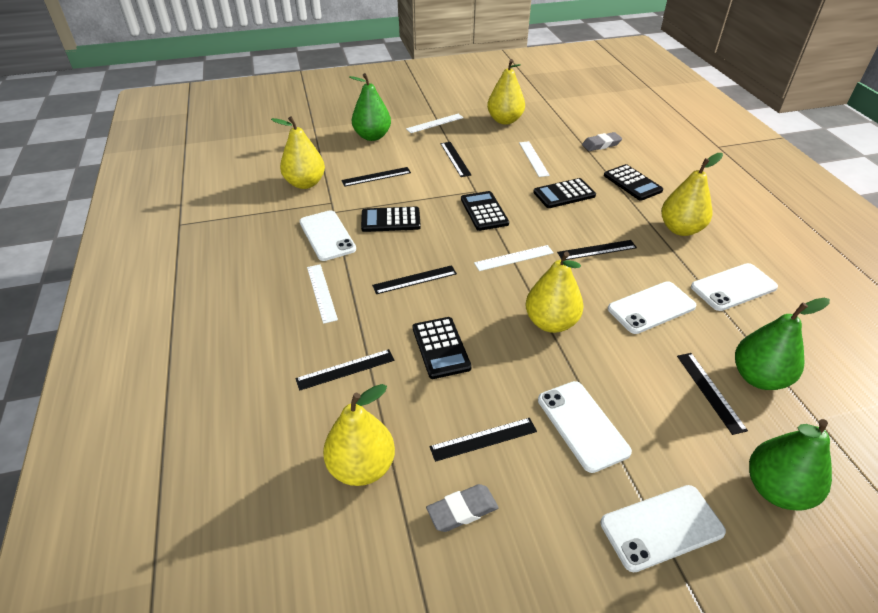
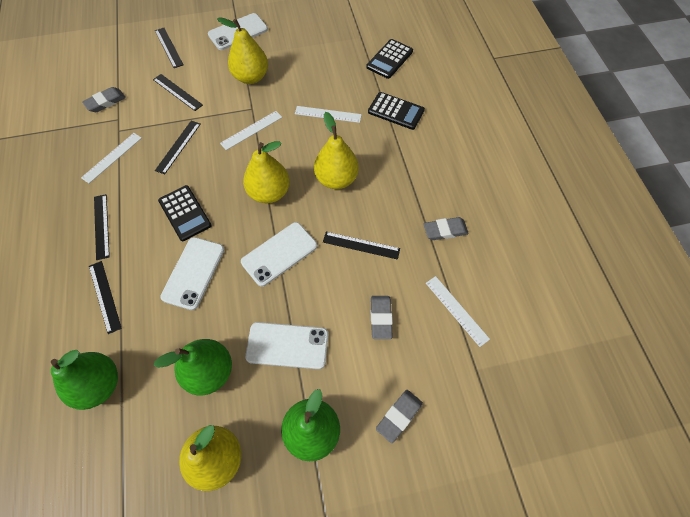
black calculator: 5 -> 3
black ruler: 7 -> 6
grey eraser: 2 -> 4
white phone: 5 -> 4
yellow pear: 5 -> 4

